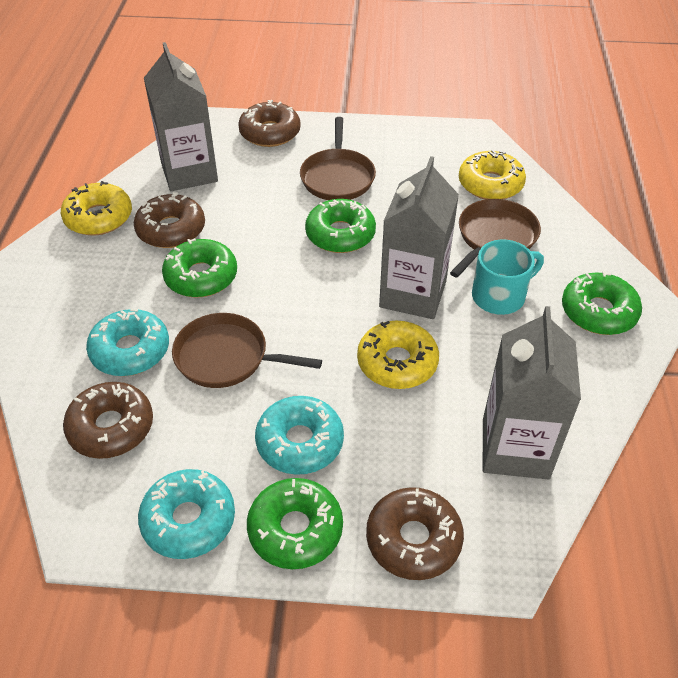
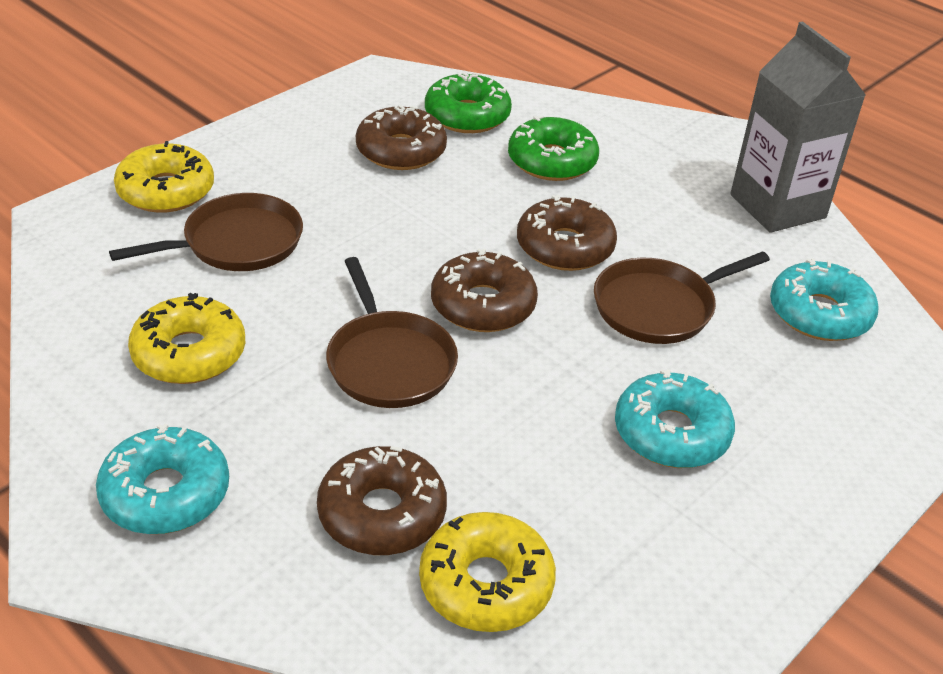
green donut: 4 -> 2
grey carton: 3 -> 1
turquoise mug: 1 -> 0

